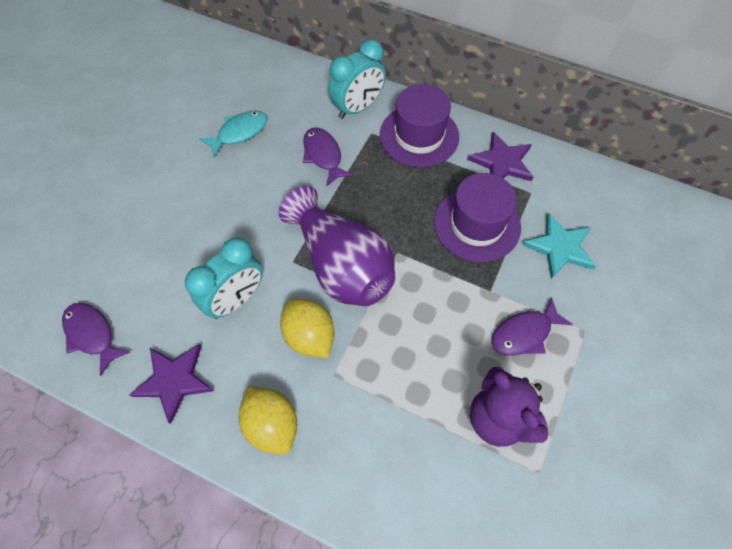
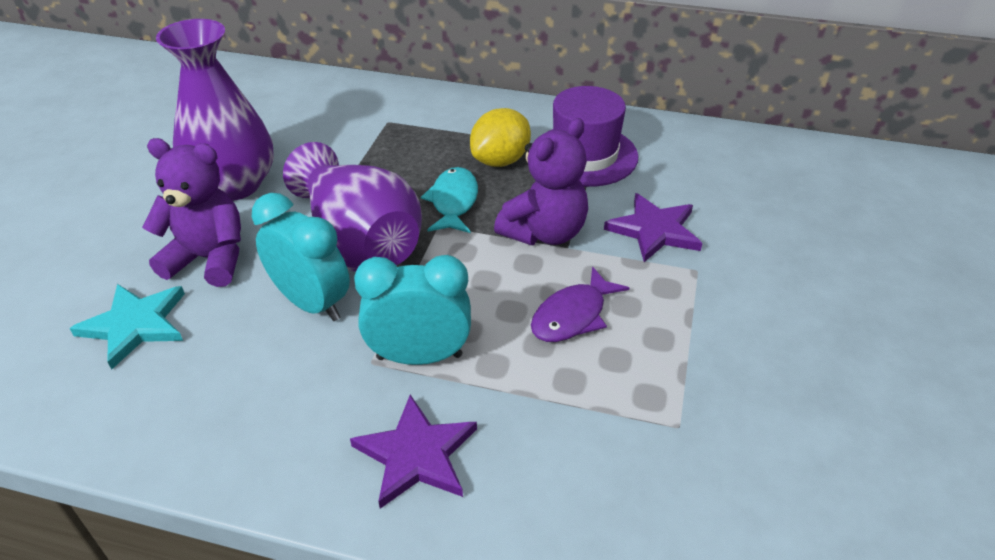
purple fish: 3 -> 1
purple hat: 2 -> 1
purple teddy bear: 1 -> 2
purple vase: 1 -> 2
yellow lemon: 2 -> 1

